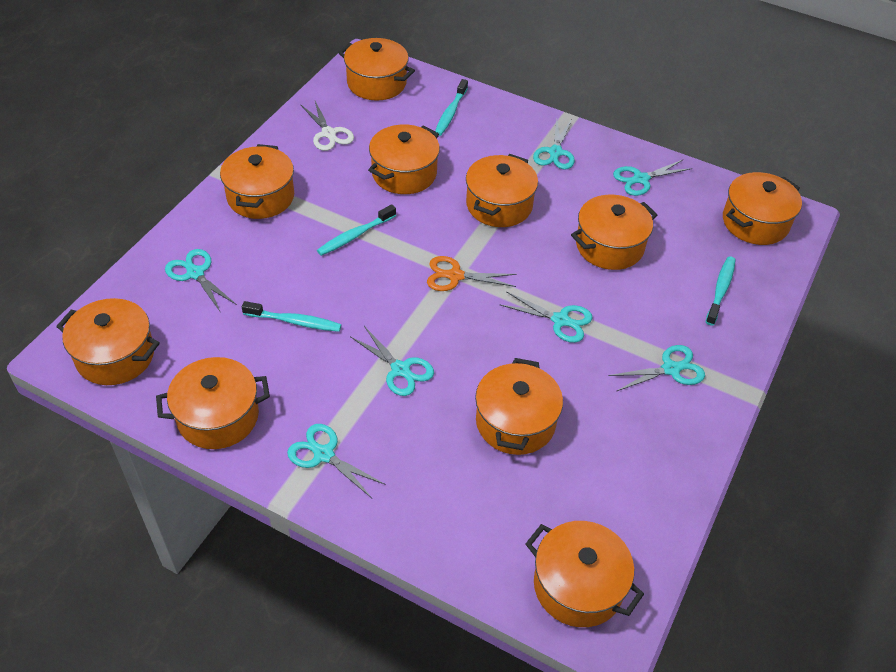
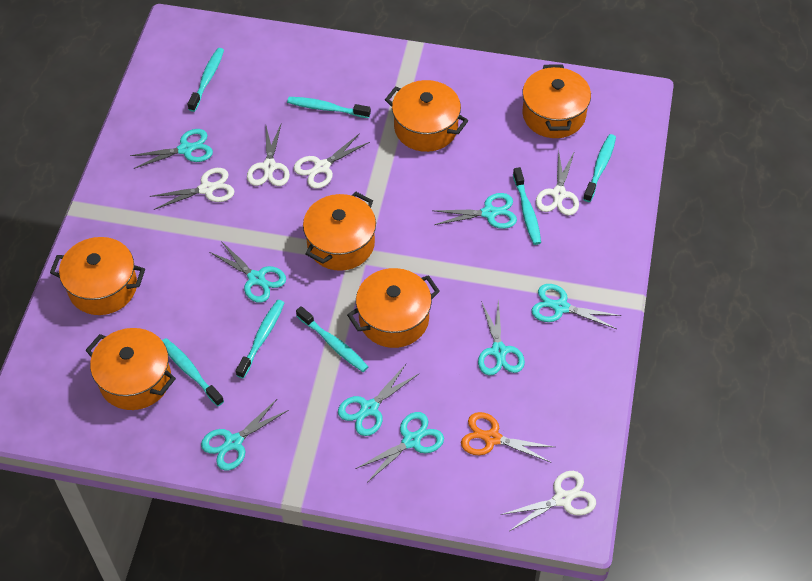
orange pot: 10 -> 6
turquoise scissors: 7 -> 8
turquoise toothbrush: 4 -> 7
white scissors: 1 -> 5

